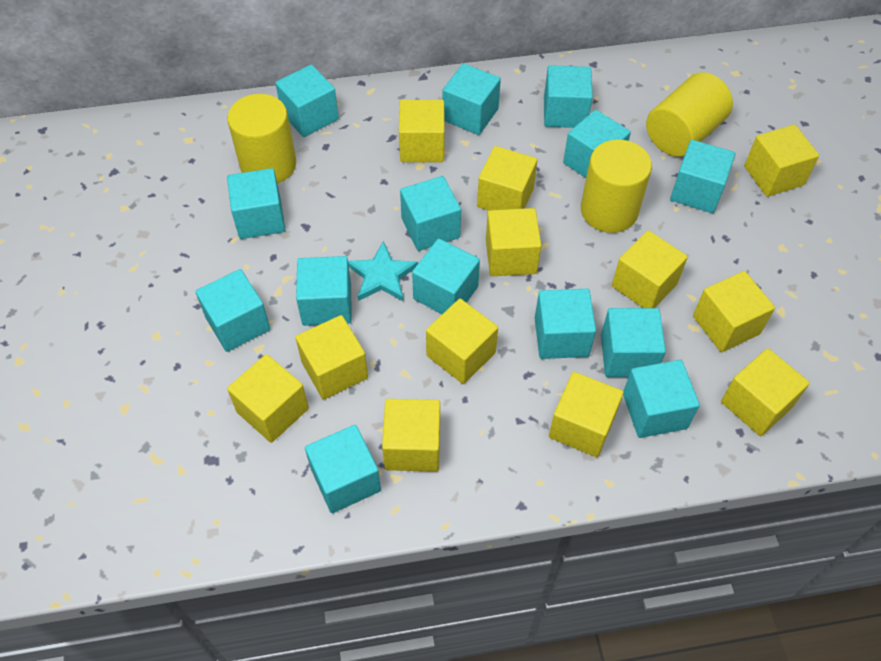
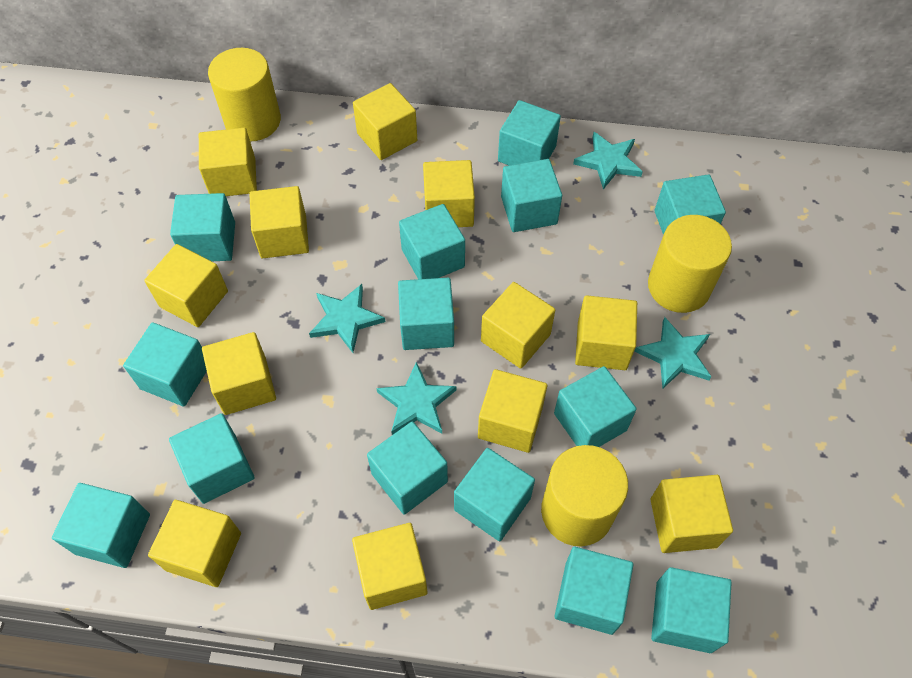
turquoise star: 1 -> 4

